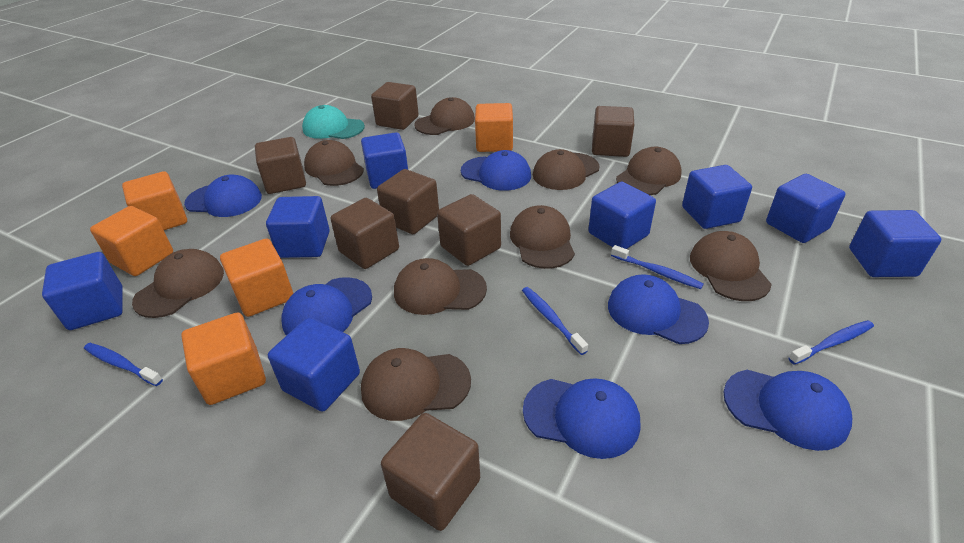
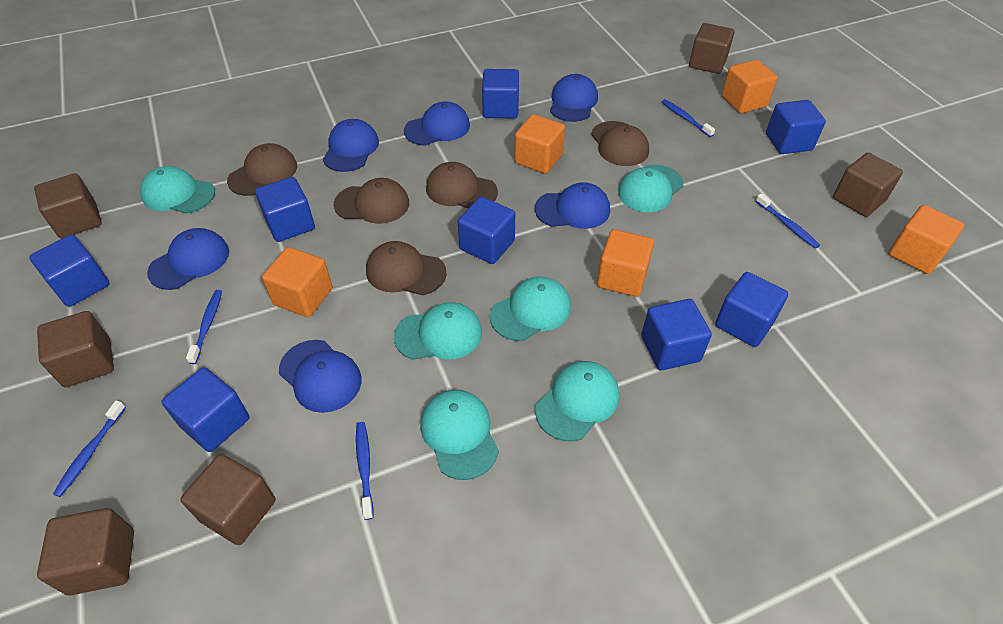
blue toothbrush: 4 -> 5
brown cap: 9 -> 5
brown cube: 7 -> 6
turquoise cap: 1 -> 6

